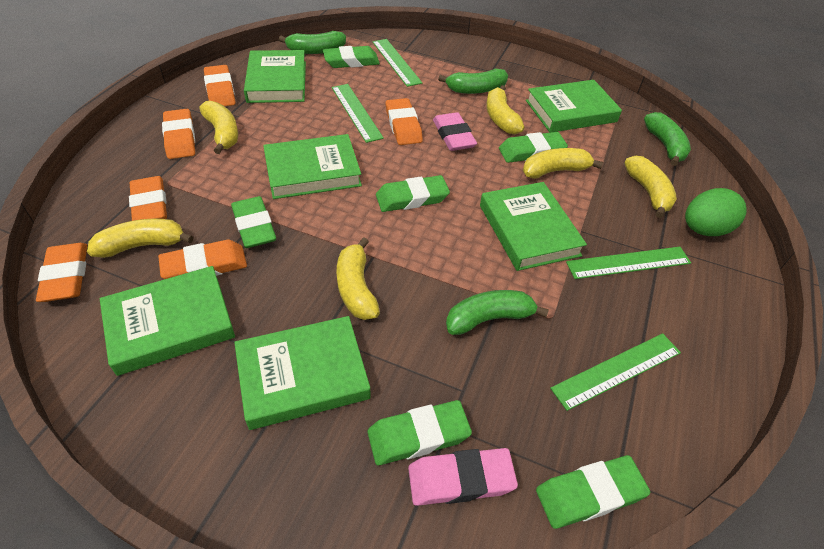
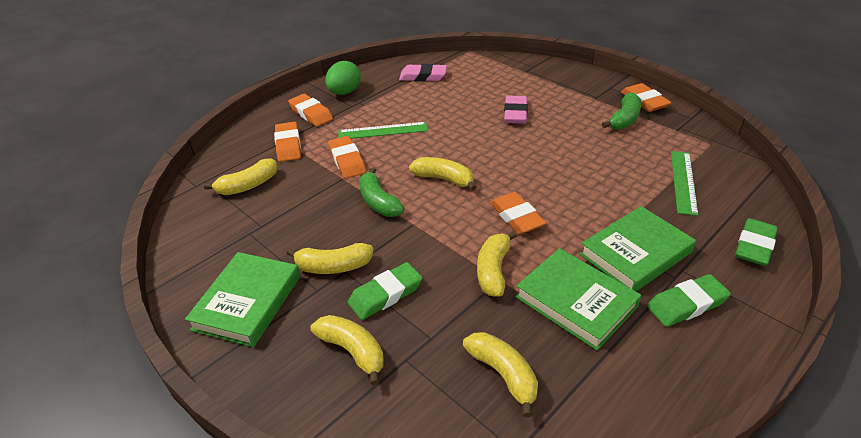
green banana: 4 -> 2
green book: 6 -> 3
green eraser: 6 -> 3
green ruler: 4 -> 2
orange eraser: 6 -> 5

